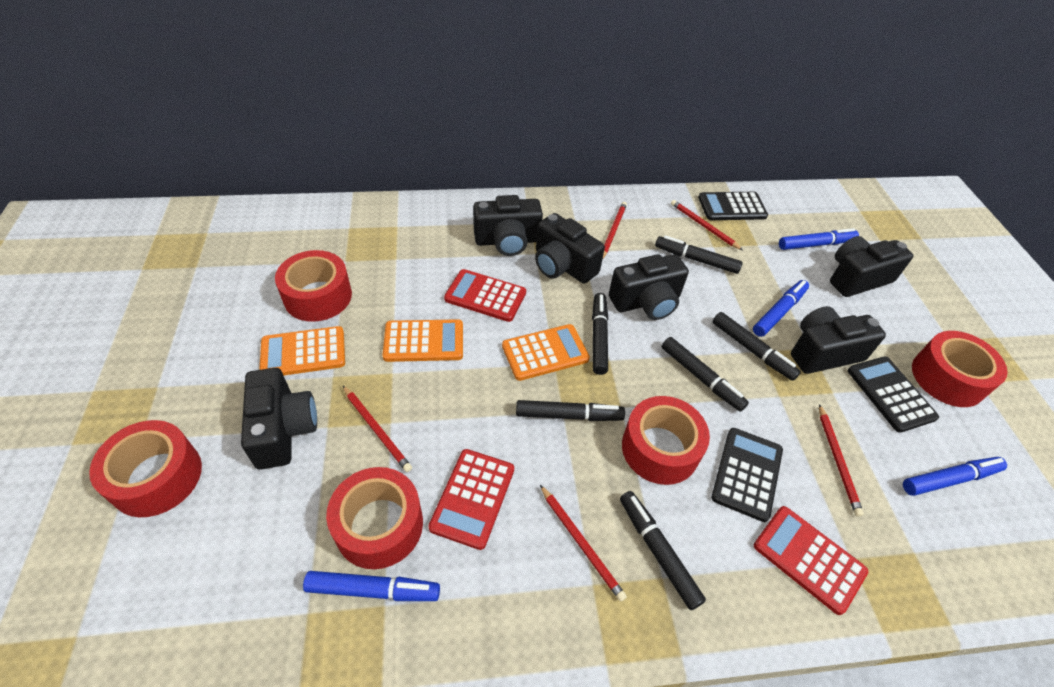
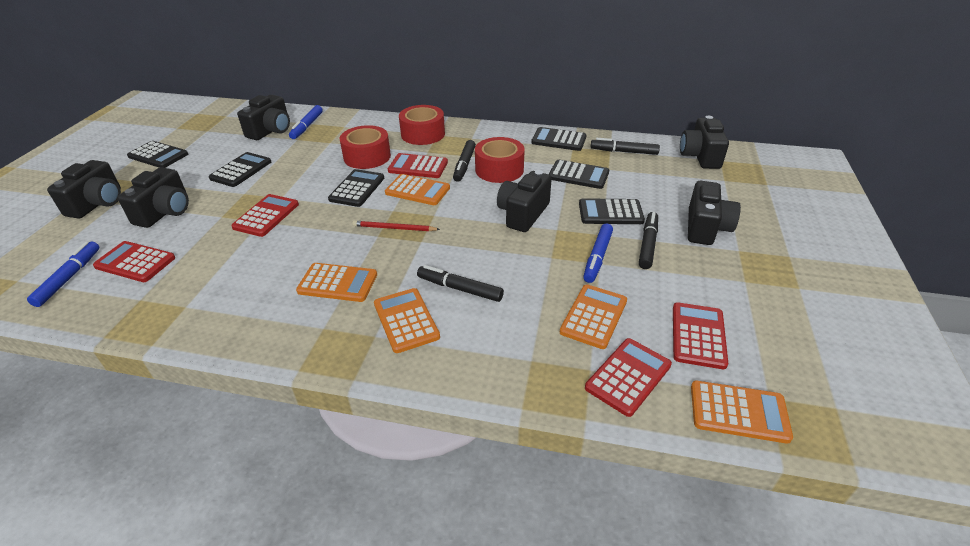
black calculator: 3 -> 6
black marker: 6 -> 4
blue marker: 4 -> 3
orange calculator: 3 -> 5
red calculator: 3 -> 5
red pencil: 5 -> 1
red tape: 5 -> 3

